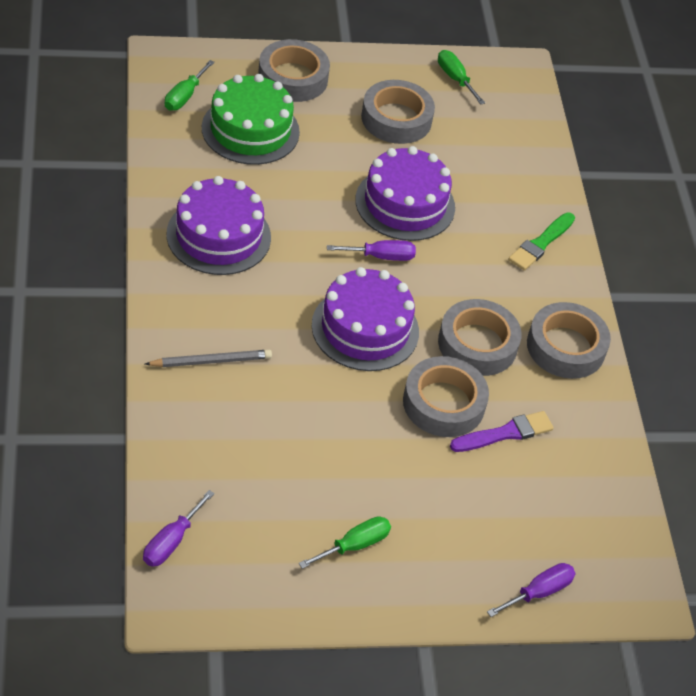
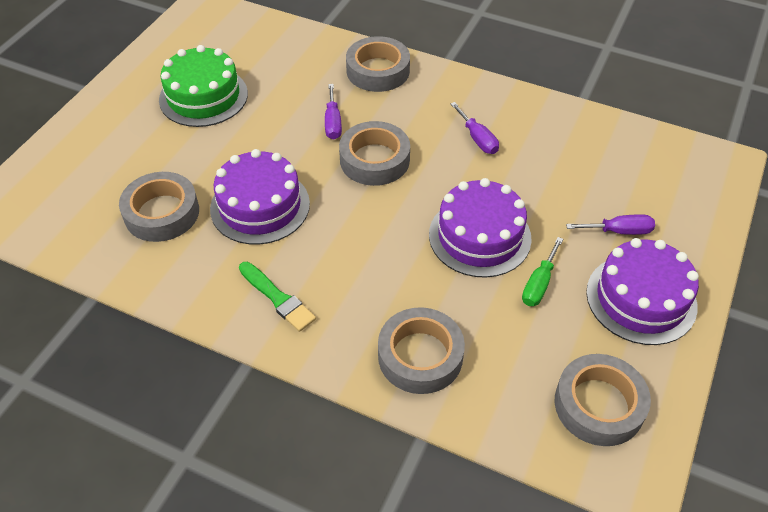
green screwdriver: 3 -> 1
grey pencil: 1 -> 0
purple brush: 1 -> 0

